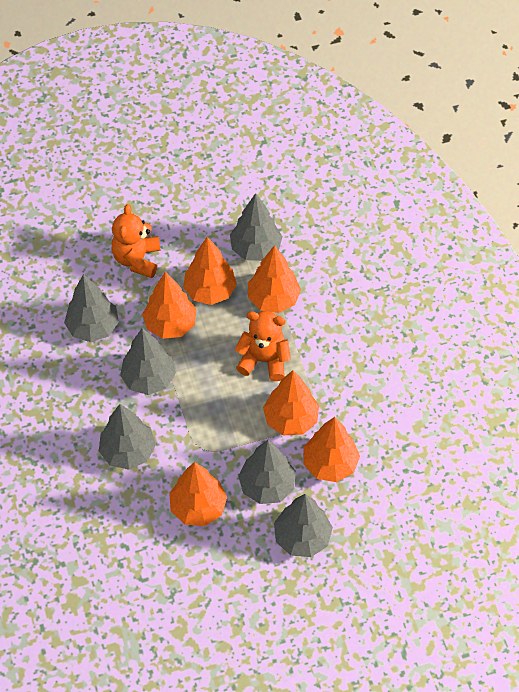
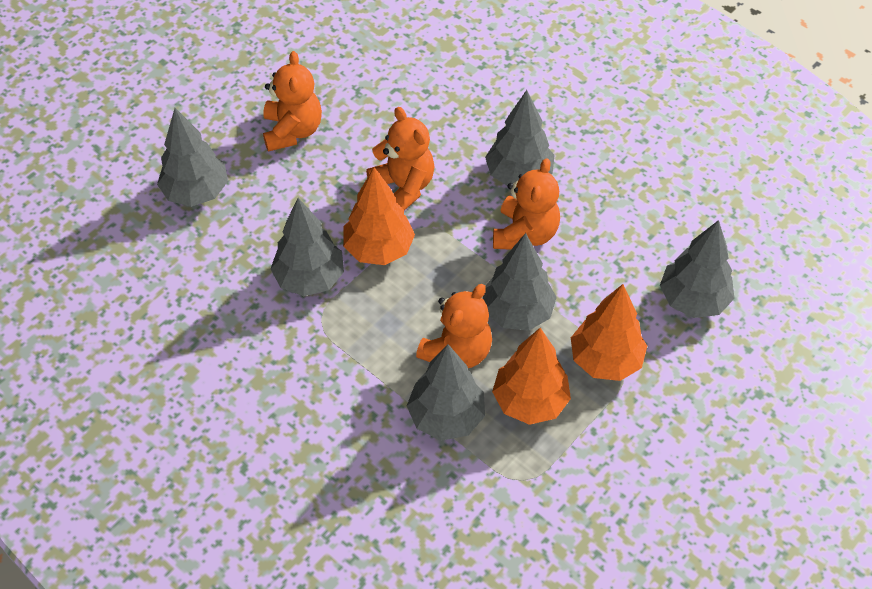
orange teddy bear: 2 -> 4
orange tree: 6 -> 3

